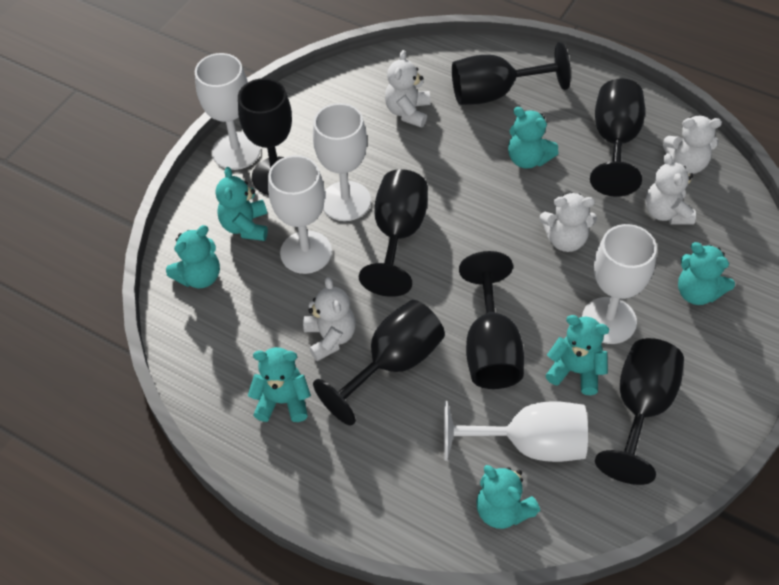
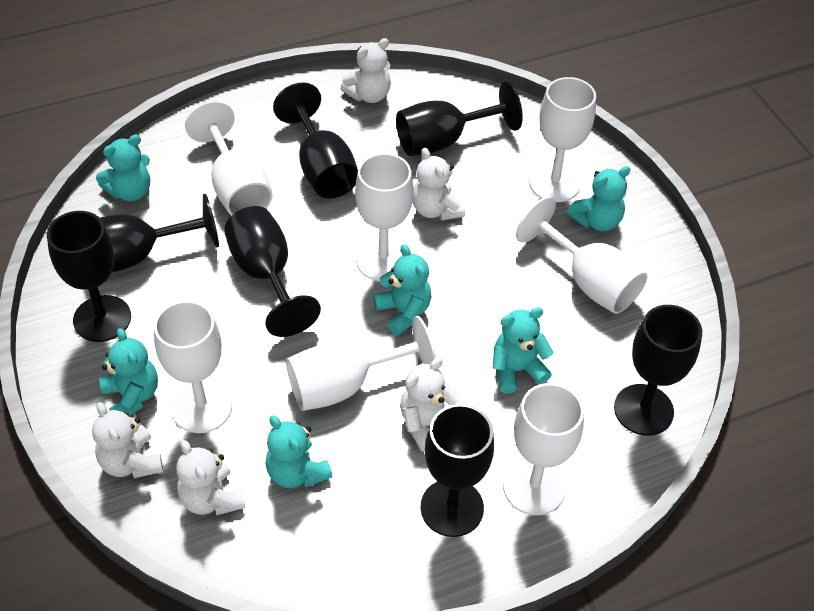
turquoise teddy bear: 7 -> 6
white goblet: 5 -> 7

